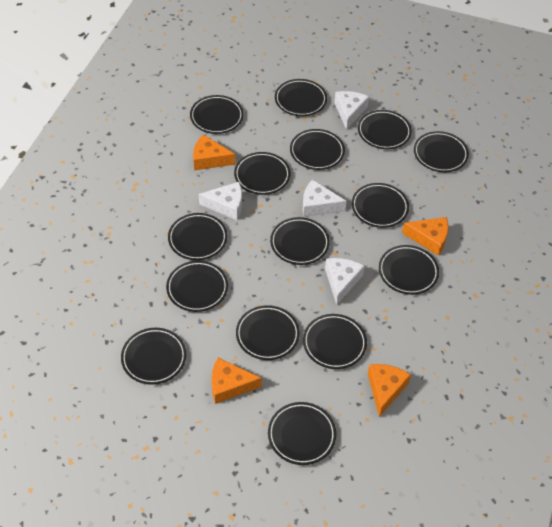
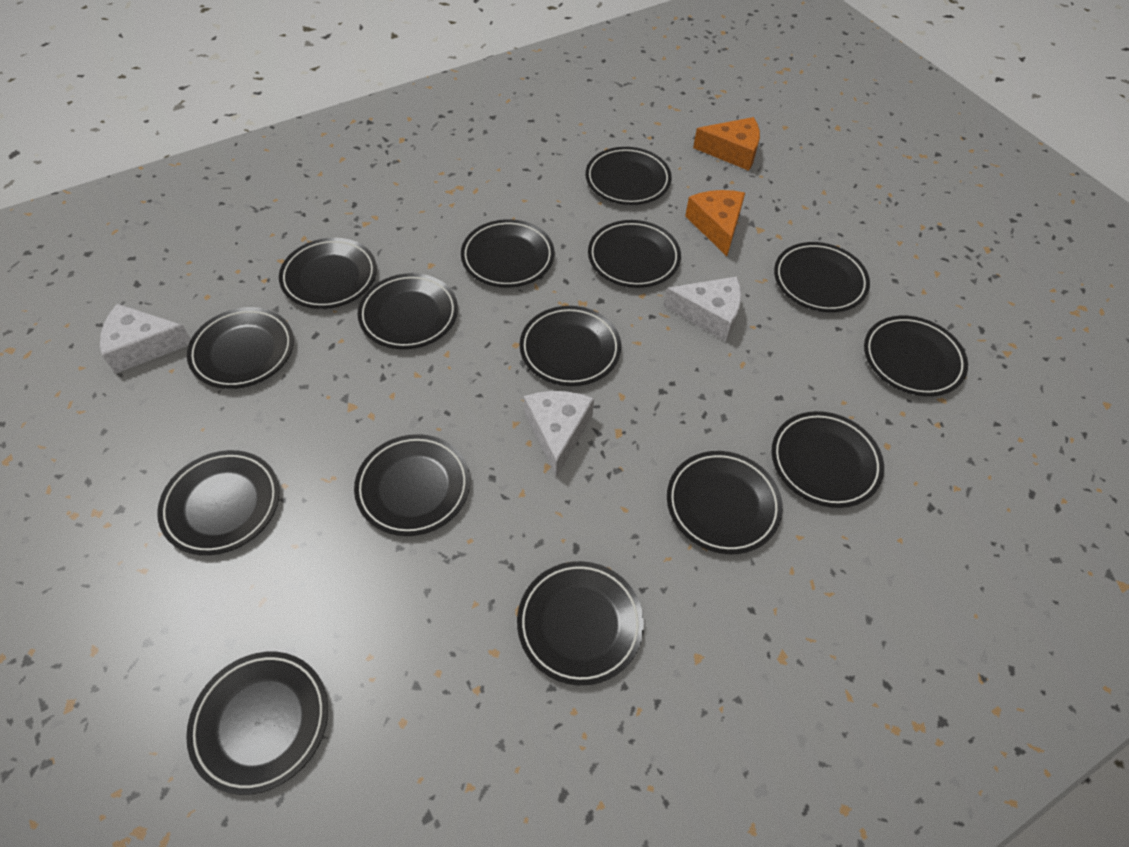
orange cheese: 4 -> 2
white cheese: 4 -> 3

